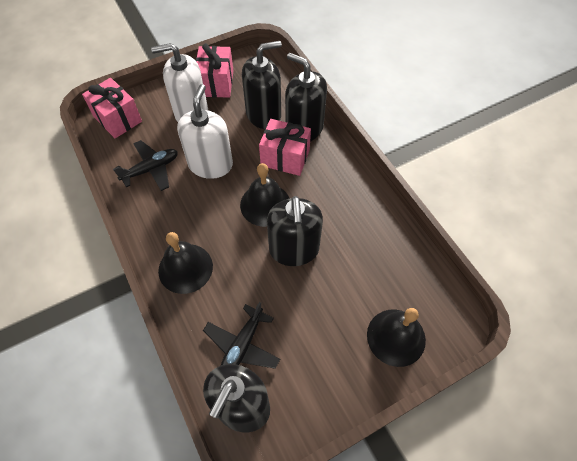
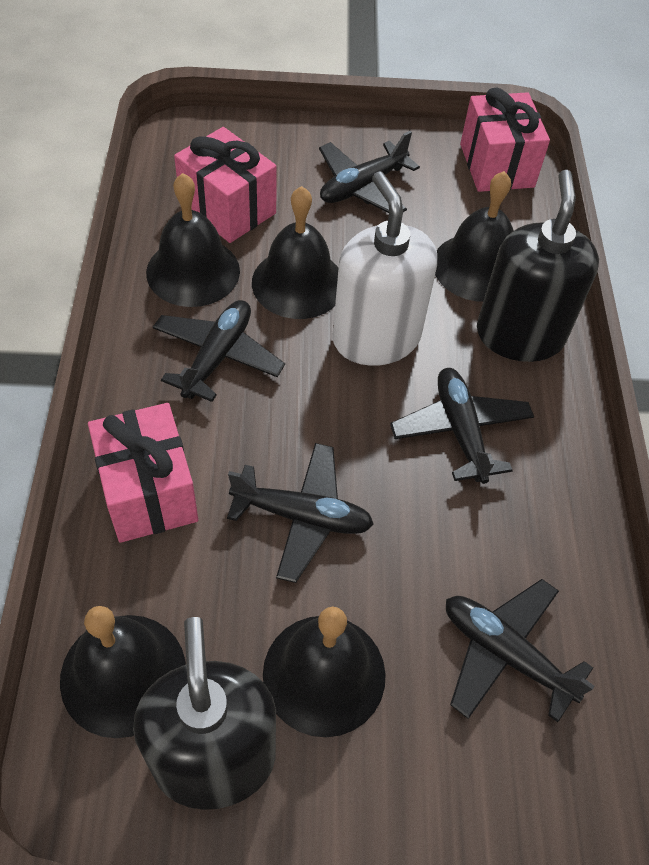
black bell: 3 -> 5
black plane: 2 -> 5
black soap dispenser: 4 -> 2
white soap dispenser: 2 -> 1

